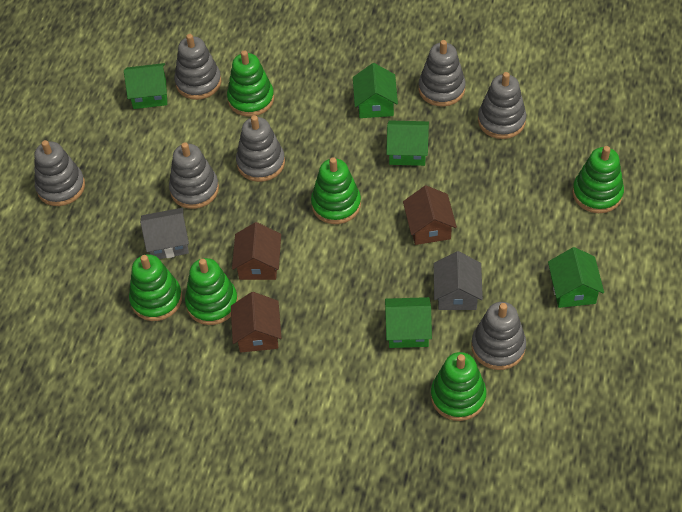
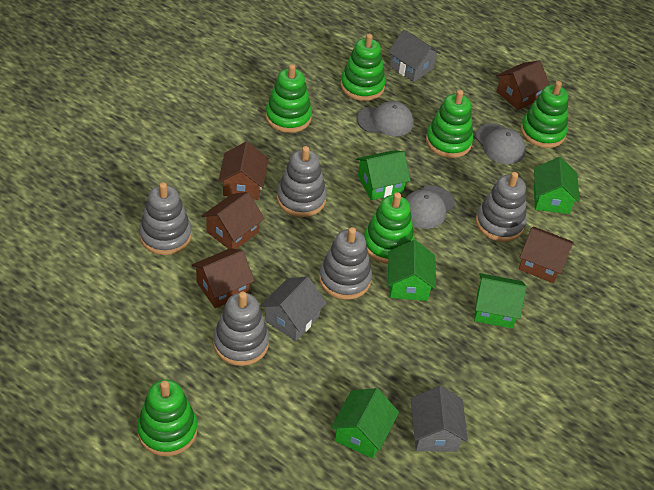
brown house: 3 -> 5
grey cap: 0 -> 3
grey house: 2 -> 3
grey stacking toy: 7 -> 5

